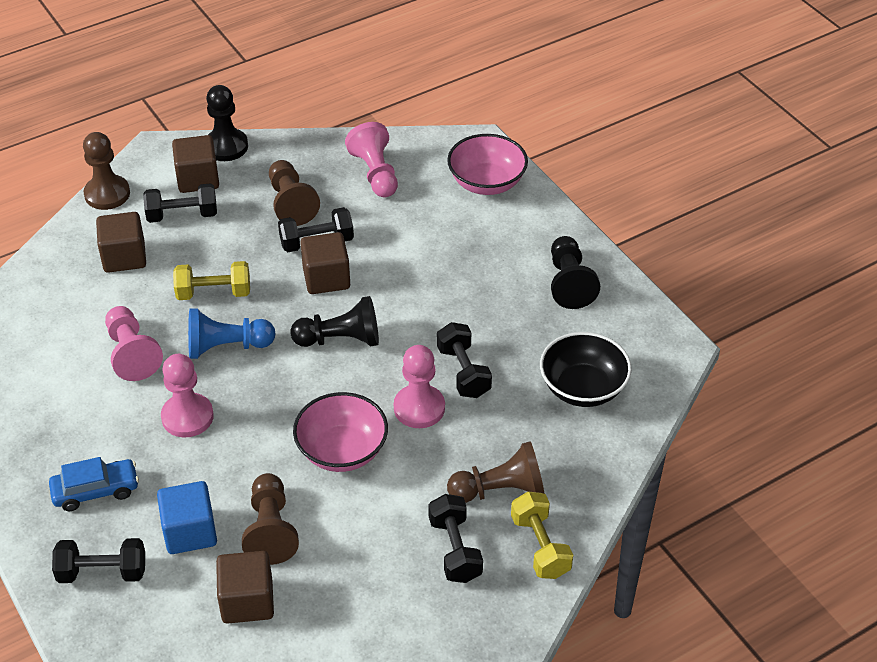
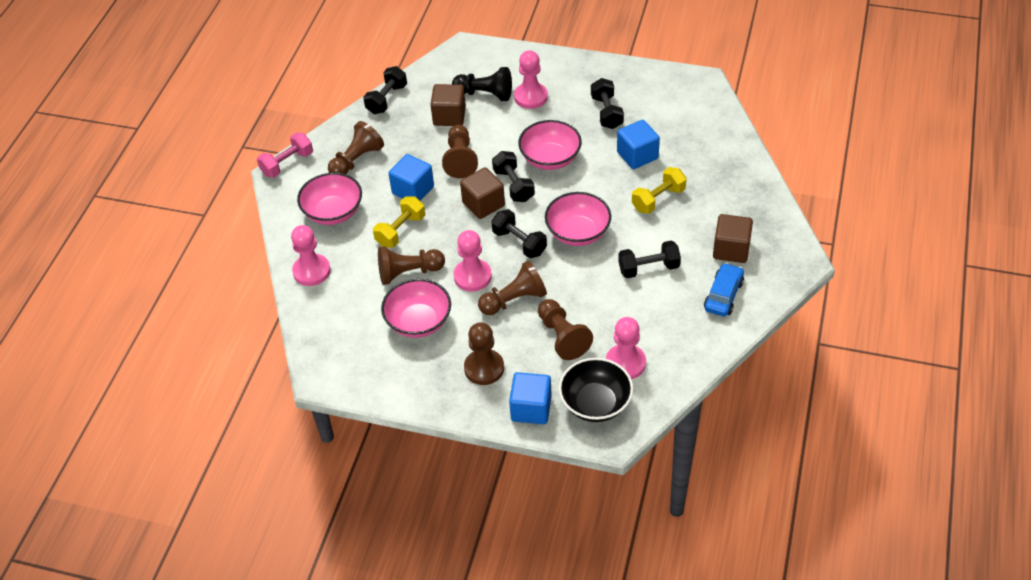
black pawn: 3 -> 1
blue cube: 1 -> 3
blue pawn: 1 -> 0
brown cube: 4 -> 3
brown pawn: 4 -> 6
pink bowl: 2 -> 4
pink dumbbell: 0 -> 1

